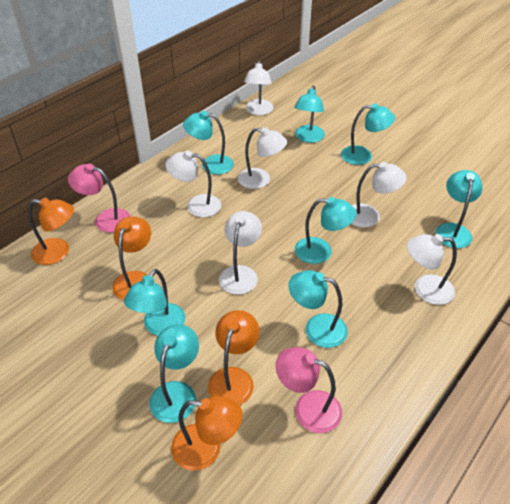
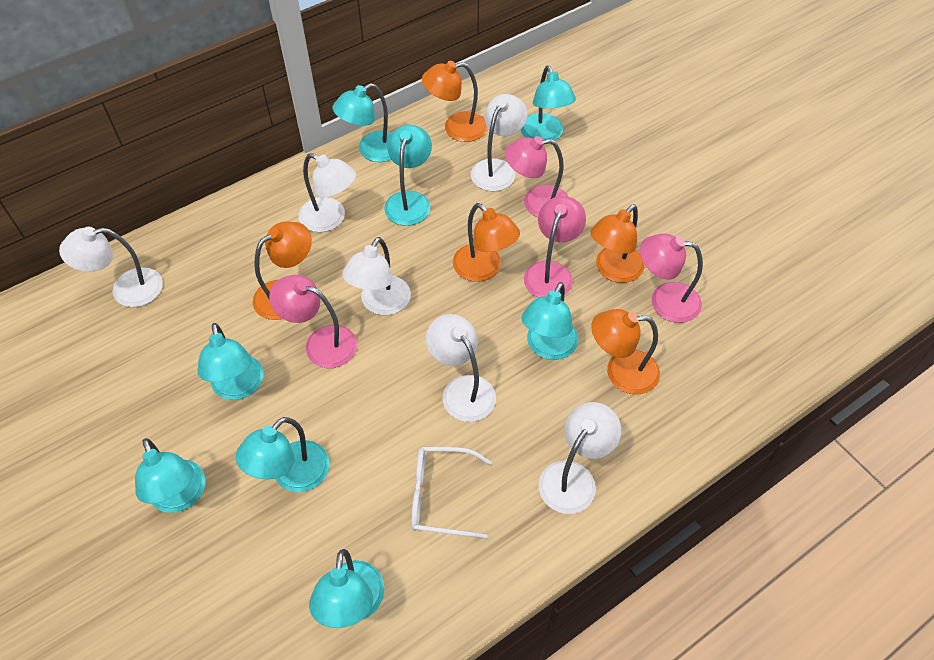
orange lamp: 4 -> 5
pink lamp: 2 -> 4
white glasses: 0 -> 1

